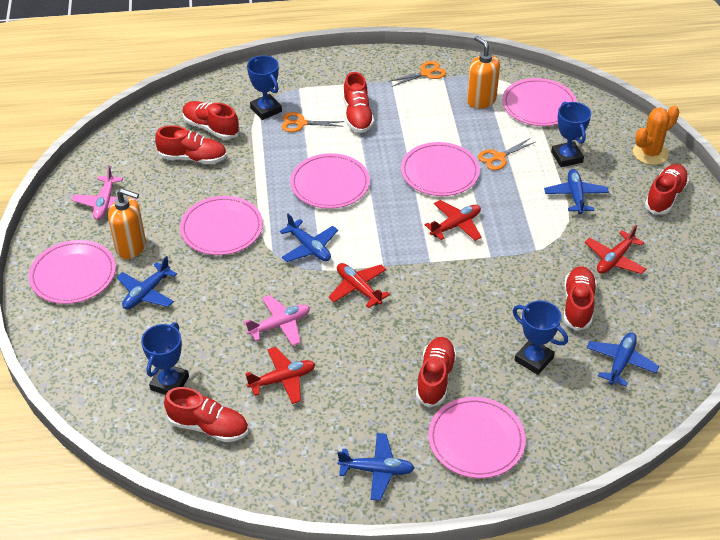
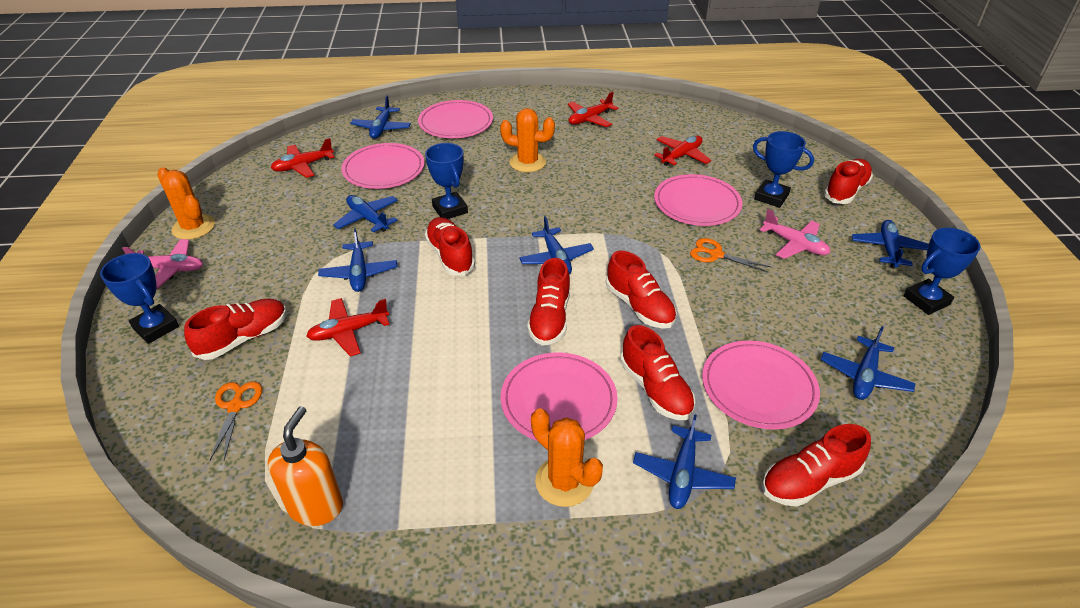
blue plane: 5 -> 7
orange cactus: 1 -> 3
orange scissors: 3 -> 2
orange soap dispenser: 2 -> 1
pink plate: 6 -> 5

